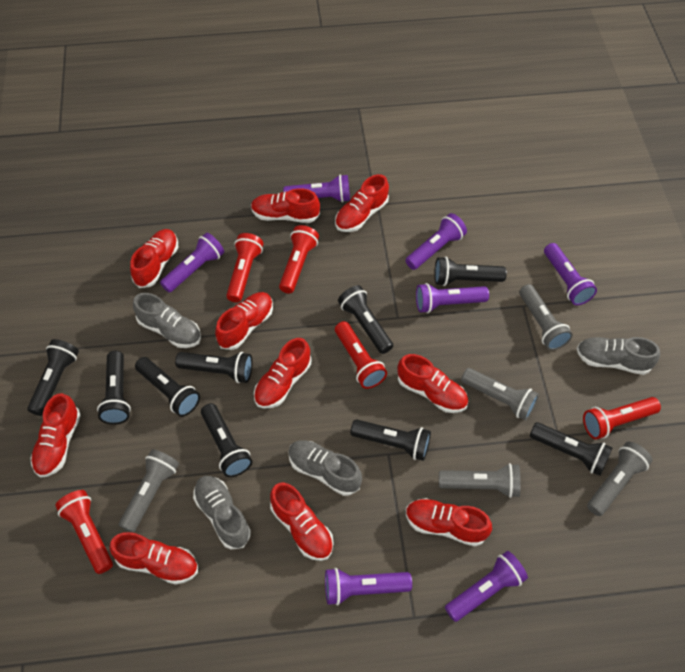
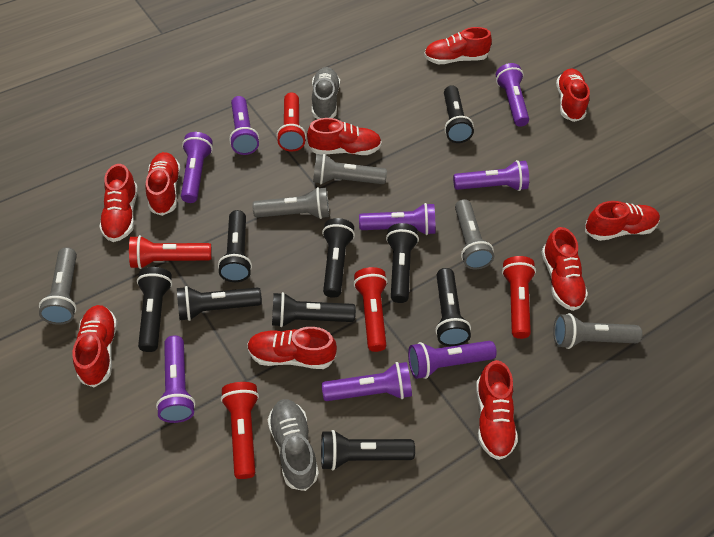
grey shoe: 4 -> 2
purple flashlight: 7 -> 8

